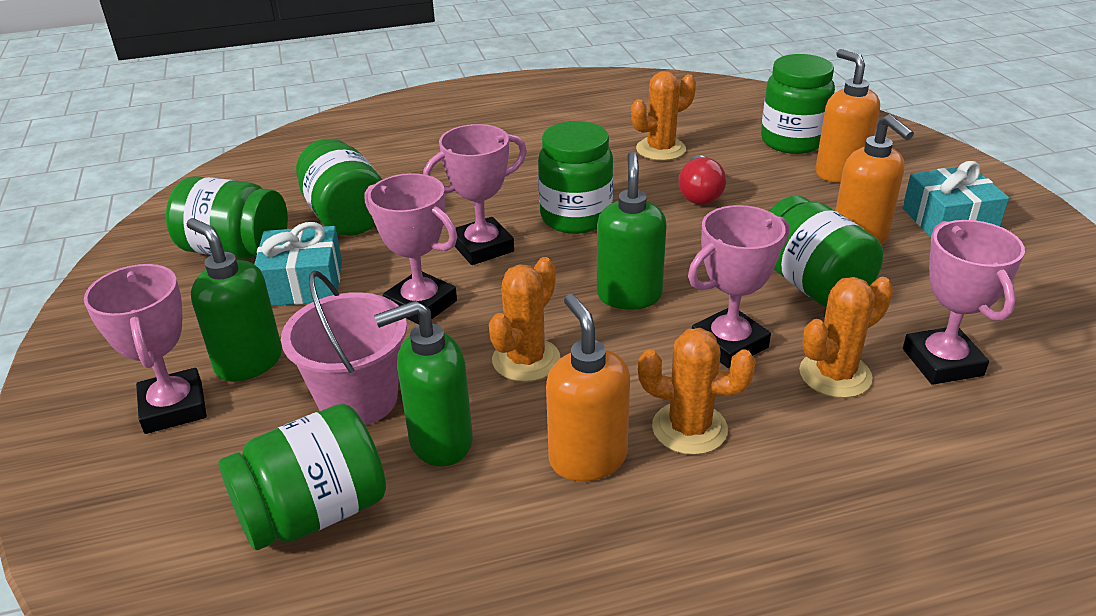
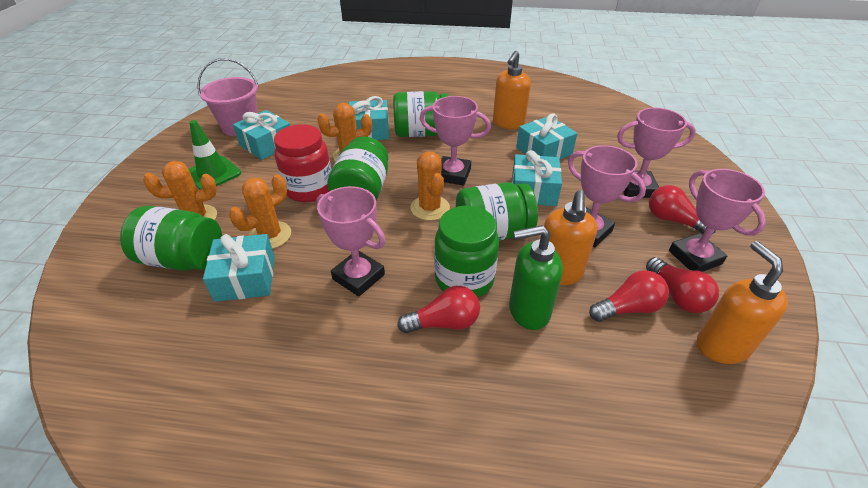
green jar: 6 -> 5
green soap dispenser: 3 -> 1
green traffic cone: 0 -> 1
red jar: 0 -> 1
red light bulb: 1 -> 4
turquoise gift: 2 -> 5

